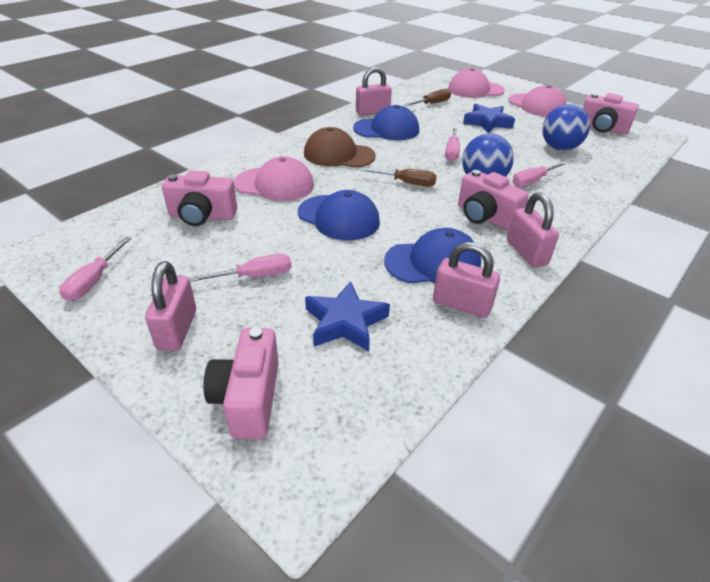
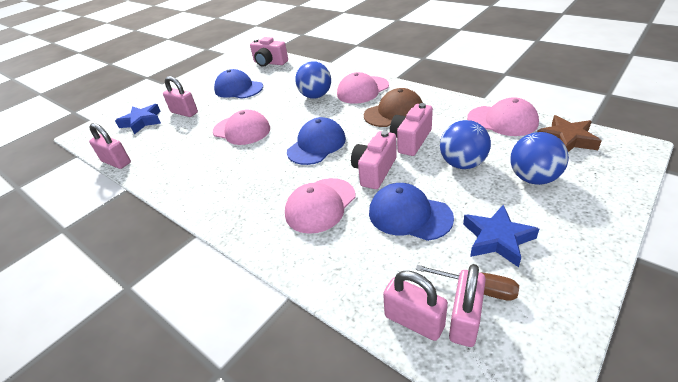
blue ball: 2 -> 3
brown screwdriver: 2 -> 1
brown star: 0 -> 1
pink camera: 4 -> 3
pink cap: 3 -> 4
pink screwdriver: 4 -> 0

